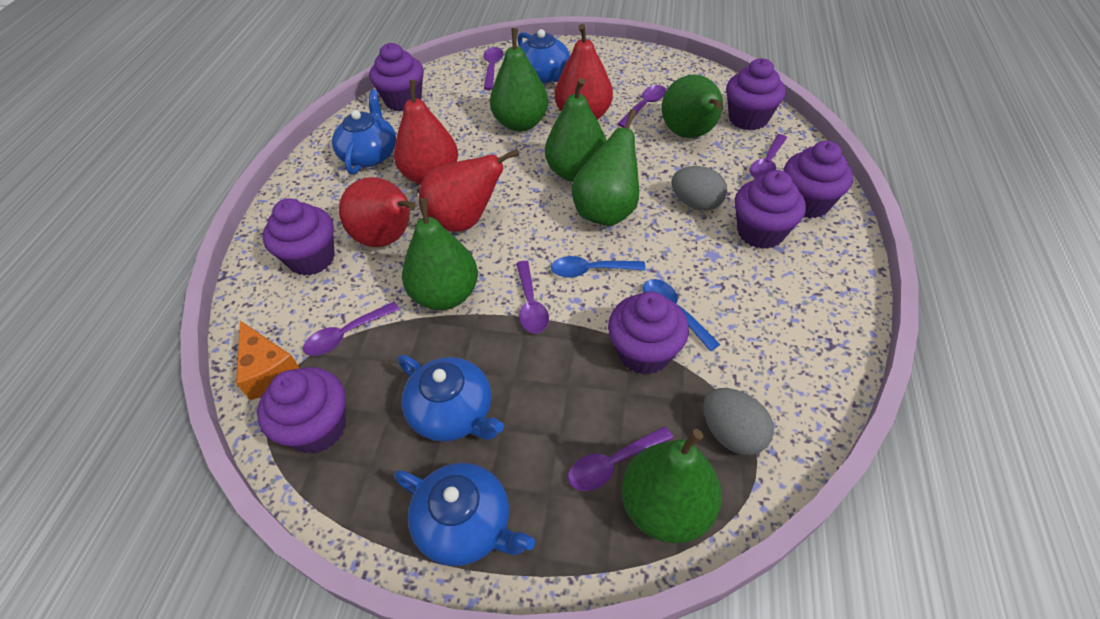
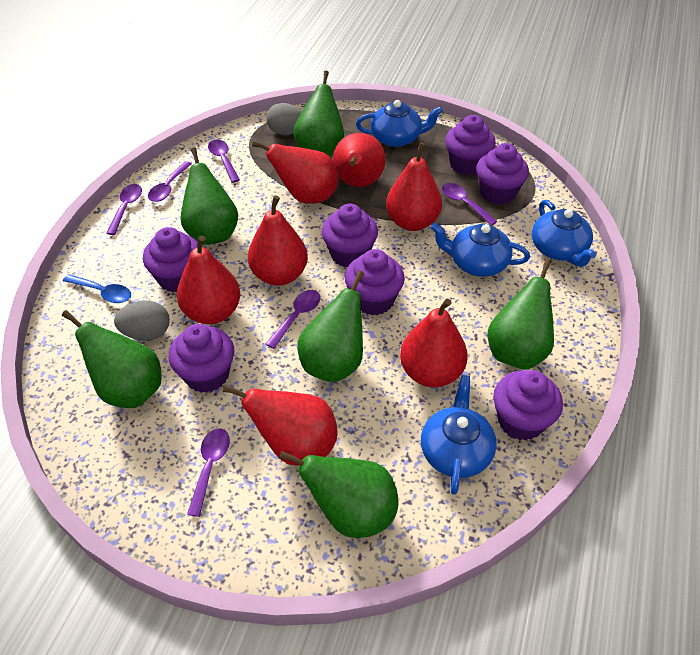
blue spoon: 2 -> 1
orange cheese: 1 -> 0
red pear: 4 -> 7

